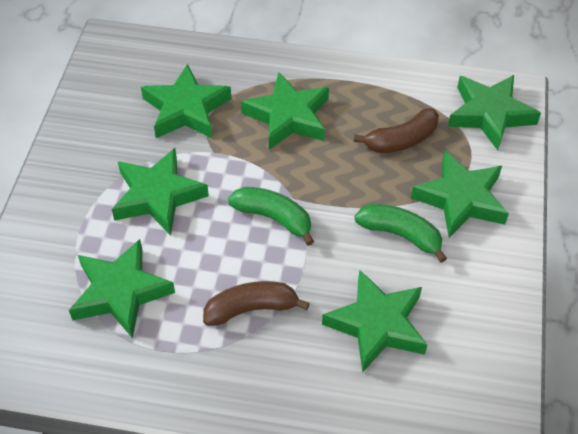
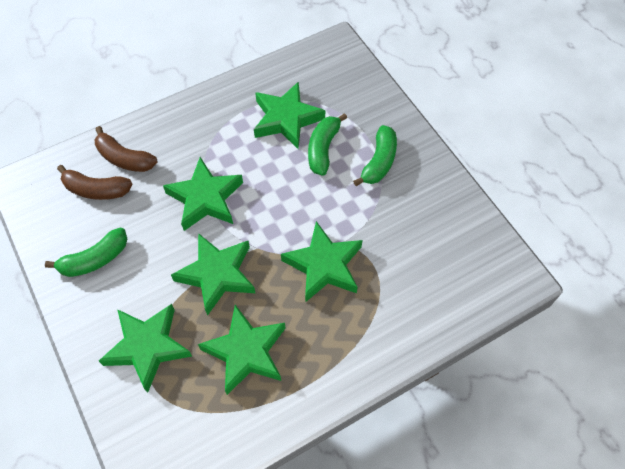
green banana: 2 -> 3
green star: 7 -> 6

